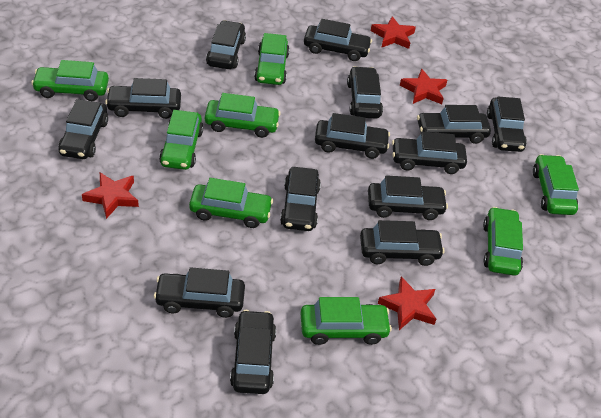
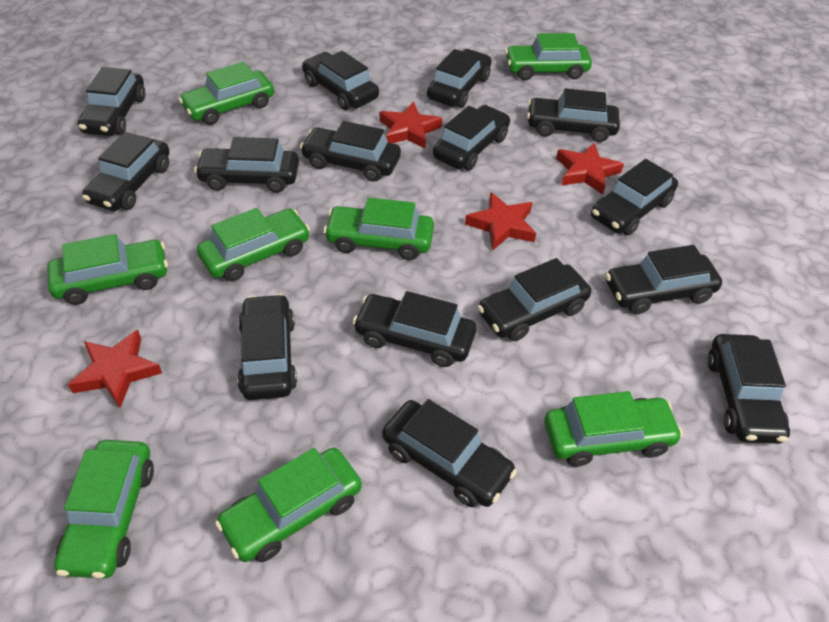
black car: 14 -> 15

